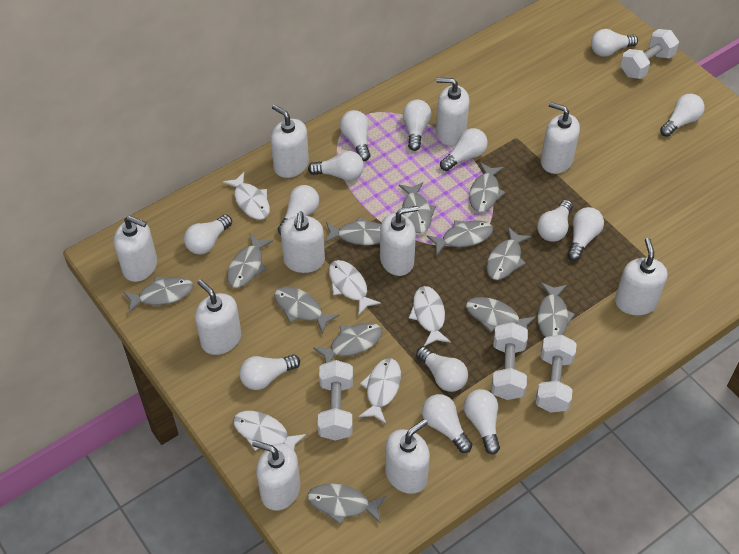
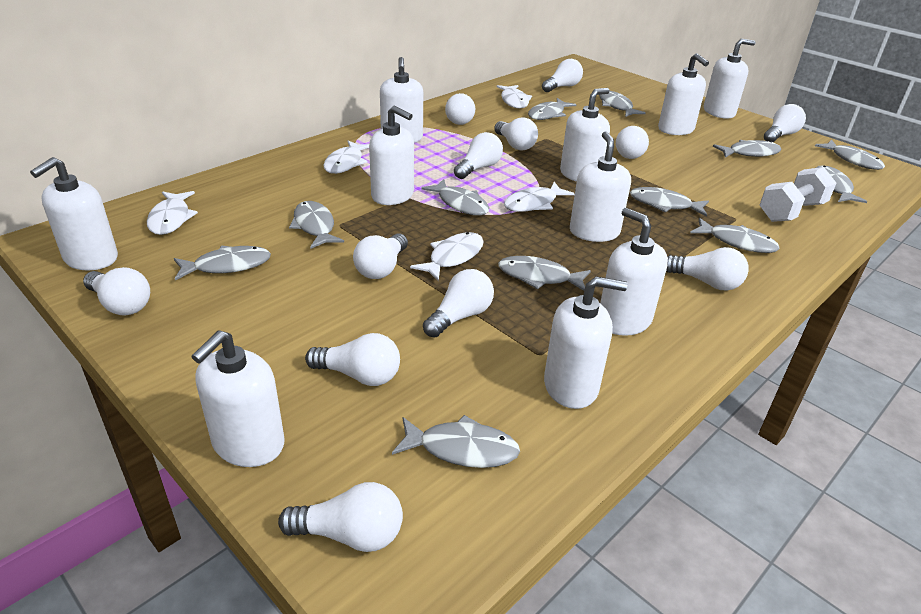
white dumbbell: 4 -> 1
white light bulb: 14 -> 12

